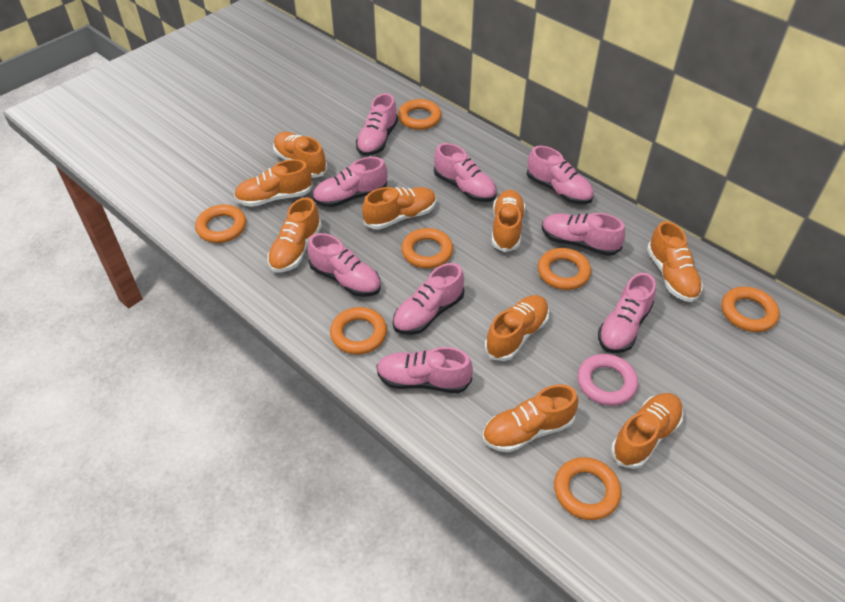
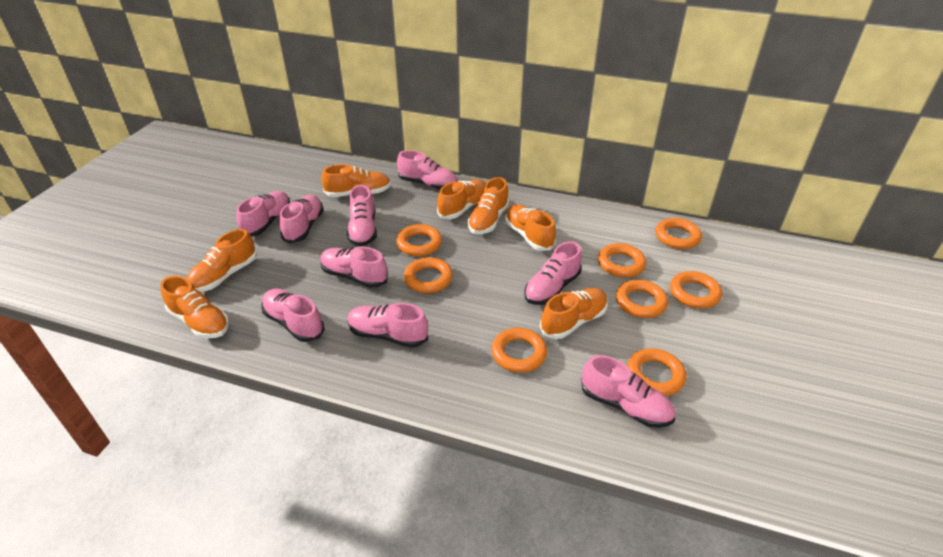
orange ring: 7 -> 8
orange shoe: 9 -> 7
pink ring: 1 -> 0

